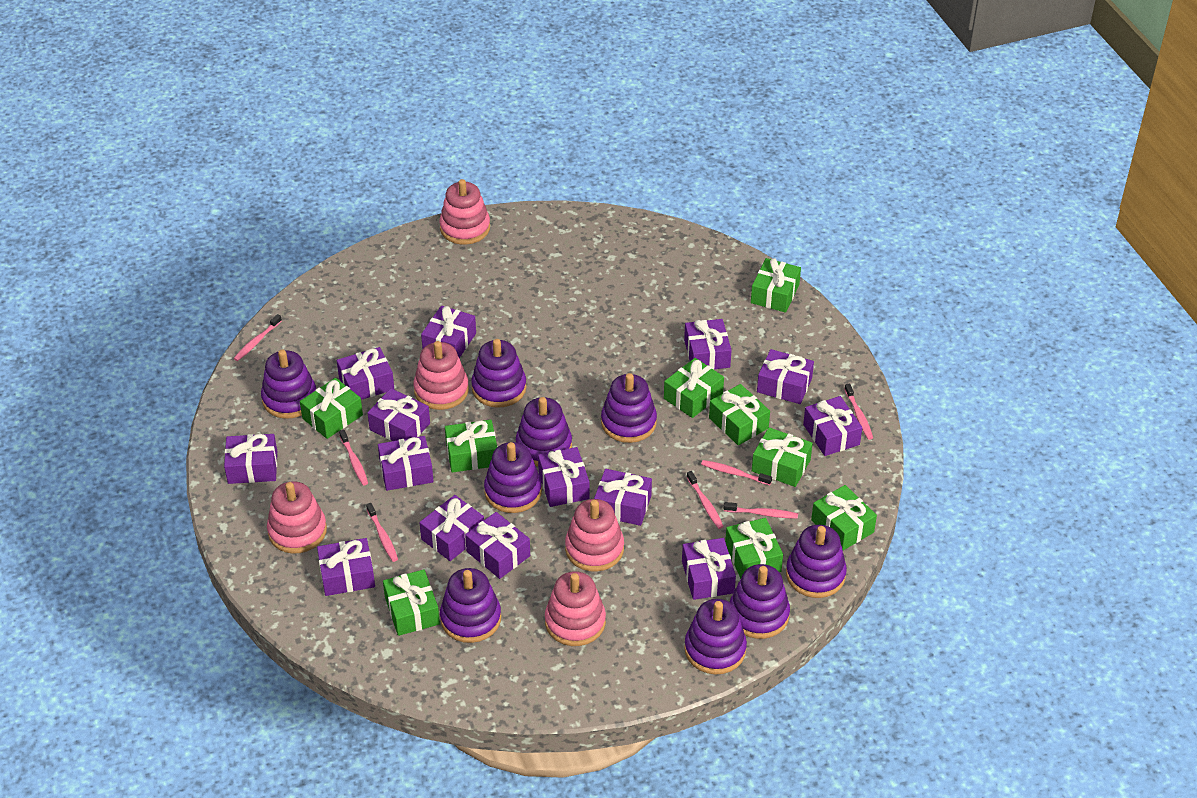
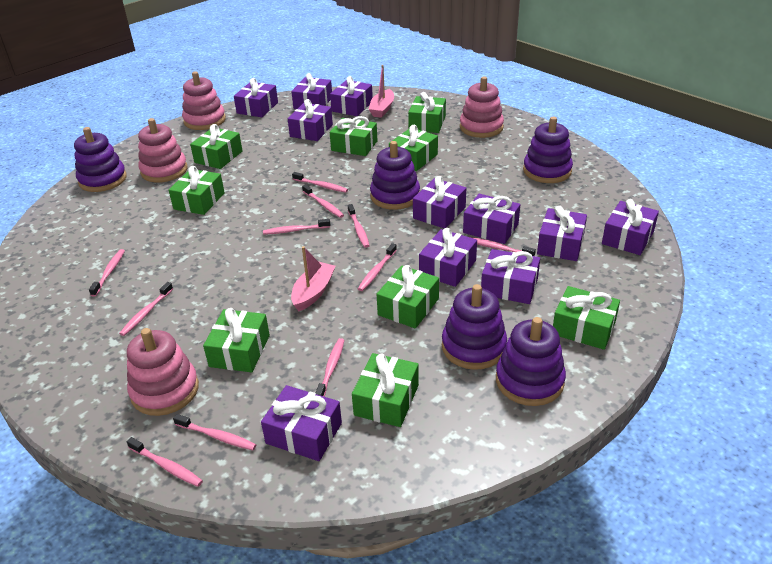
pink boat: 0 -> 2
pink stacking toy: 5 -> 4
pink toothbrush: 7 -> 11
purple gift: 14 -> 11
purple stacking toy: 9 -> 5

